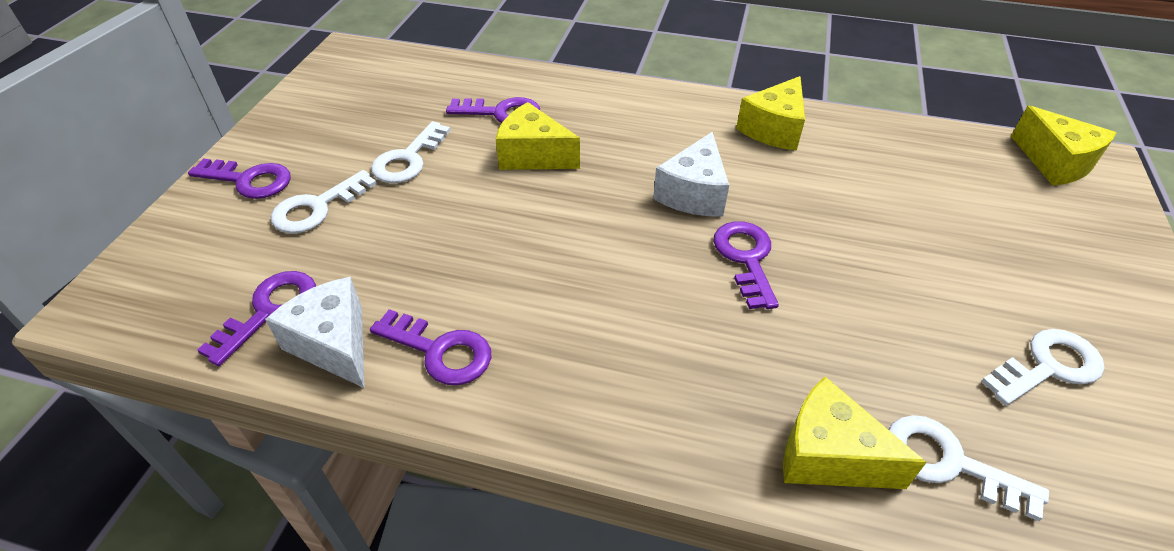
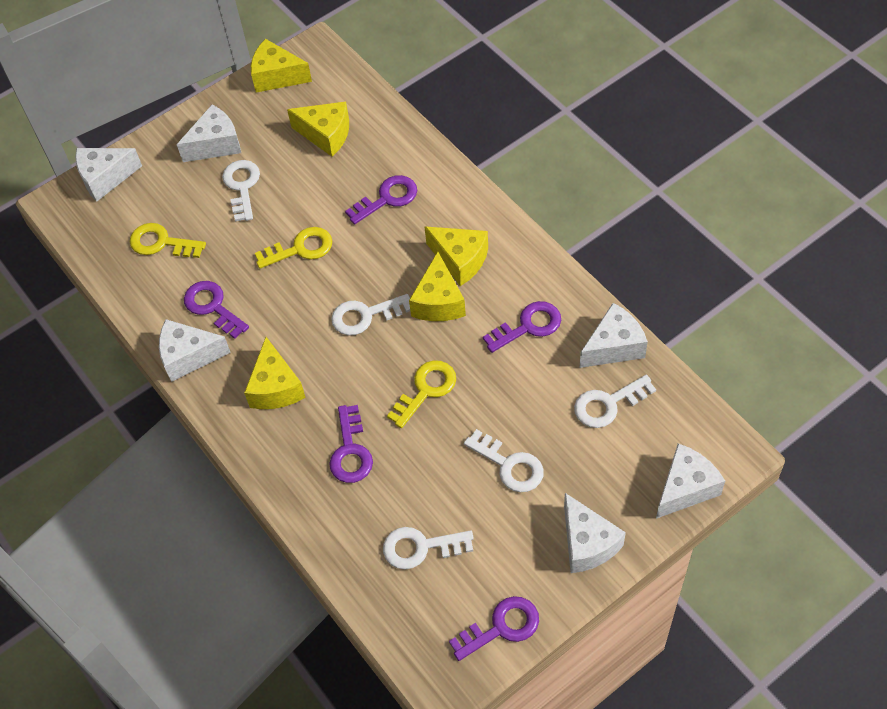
white cheese: 2 -> 6
white key: 4 -> 5
yellow cheese: 4 -> 5
yellow key: 0 -> 3

